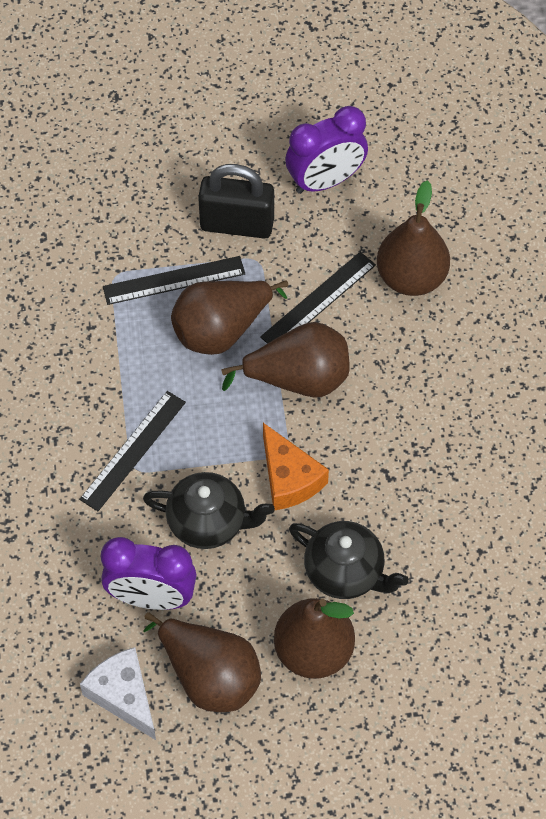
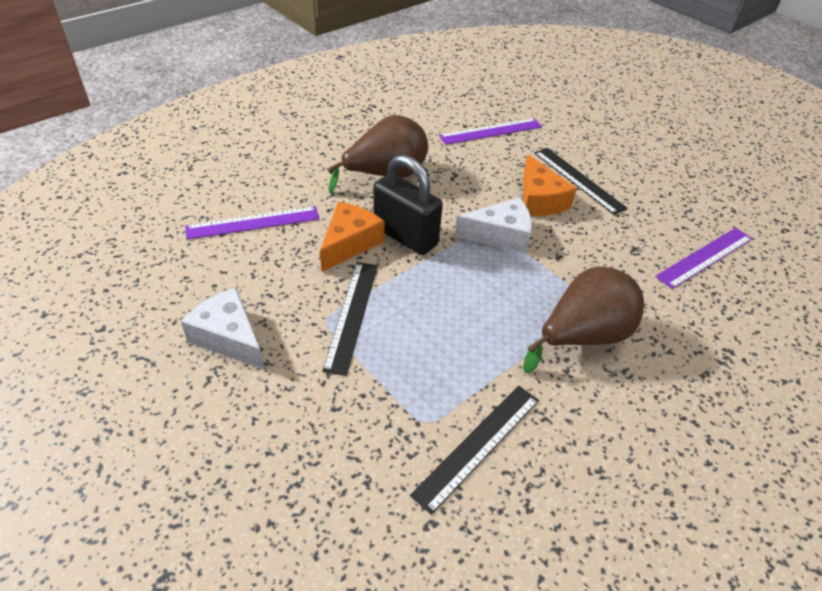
black teapot: 2 -> 0
brown pear: 5 -> 2
orange cheese: 1 -> 2
purple clock: 2 -> 0
purple ruler: 0 -> 3
white cheese: 1 -> 2

